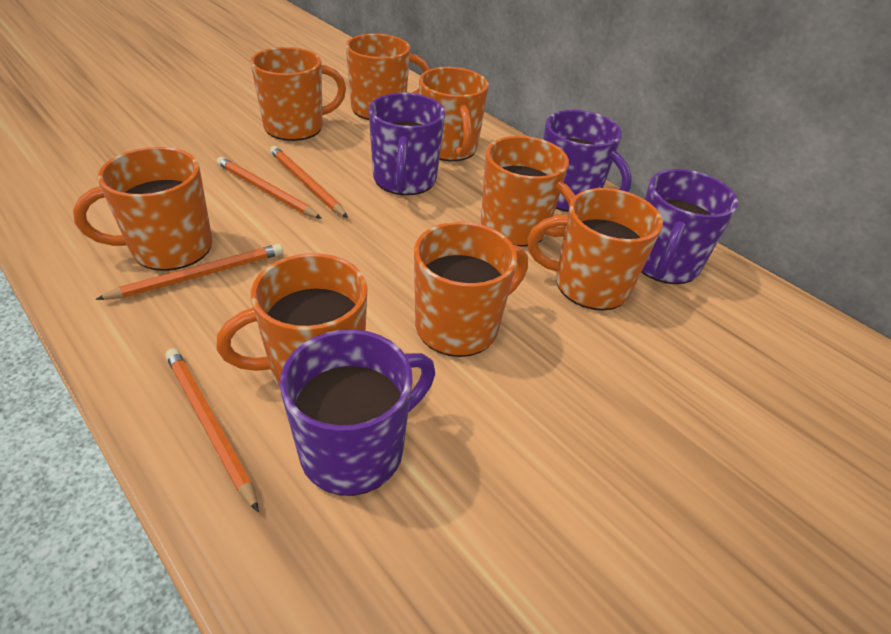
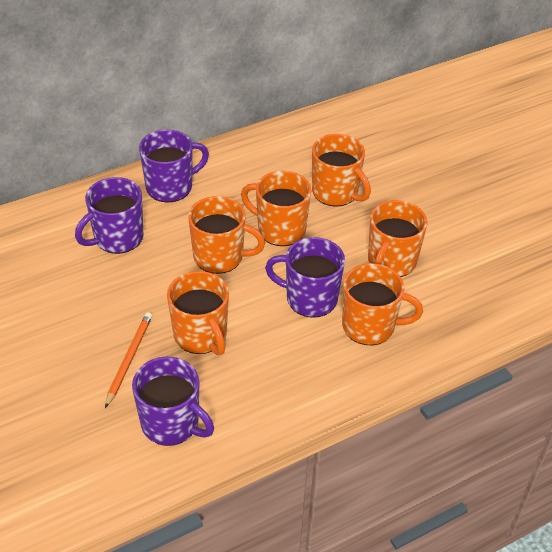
orange mug: 8 -> 6
orange pencil: 4 -> 1

